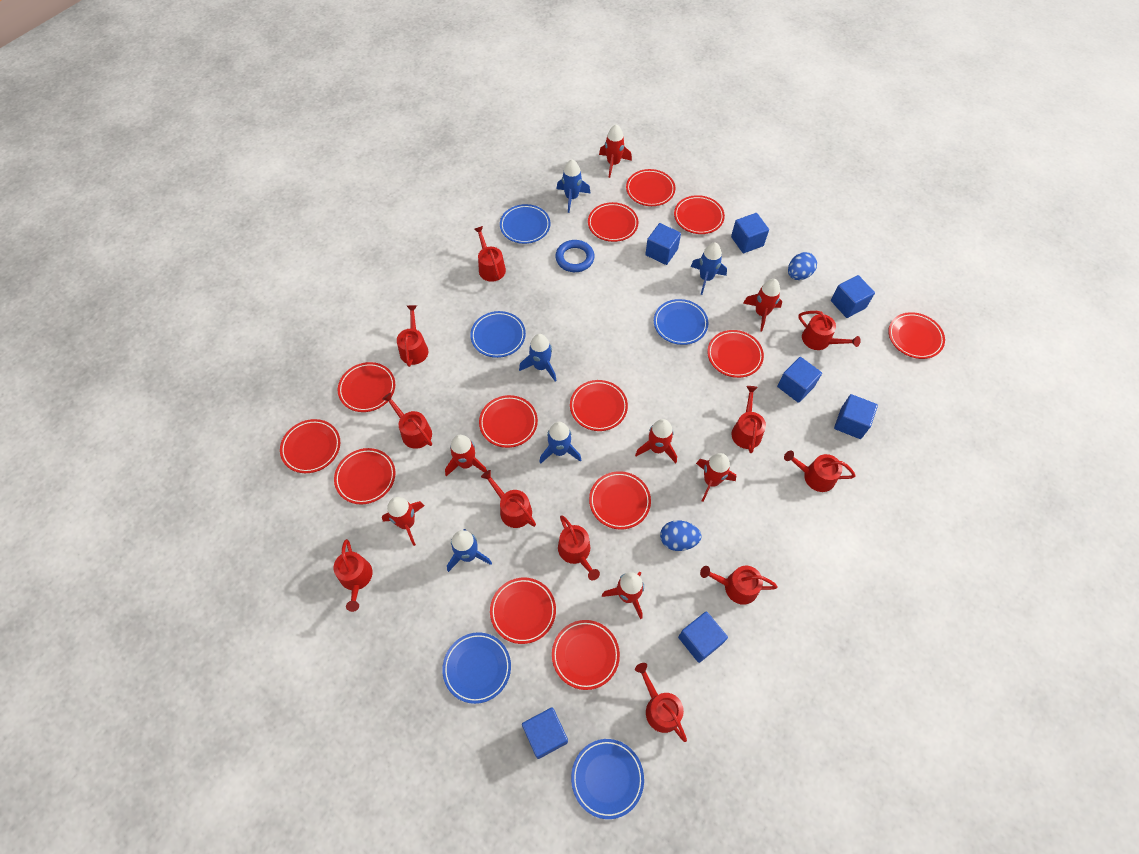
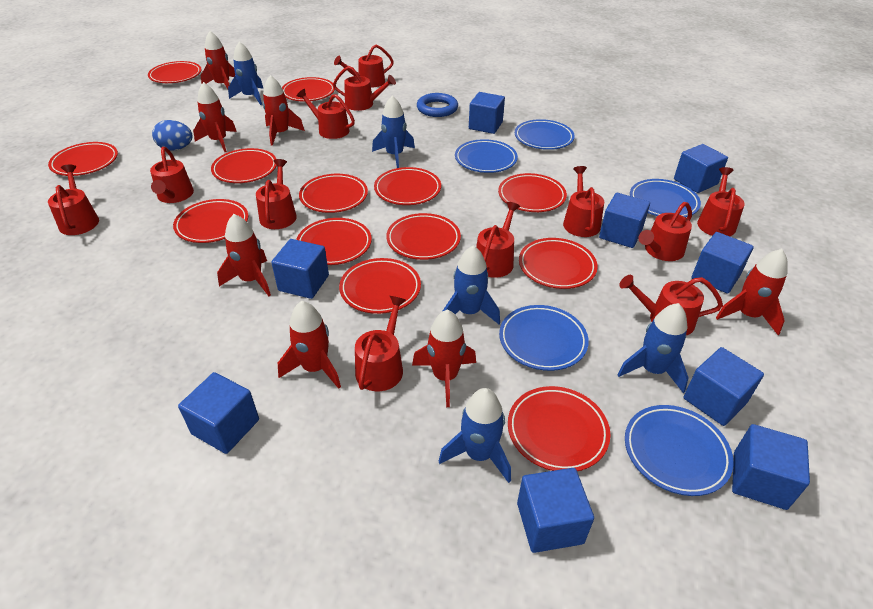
blue cube: 7 -> 9
blue egg: 2 -> 1
red watering can: 11 -> 12

